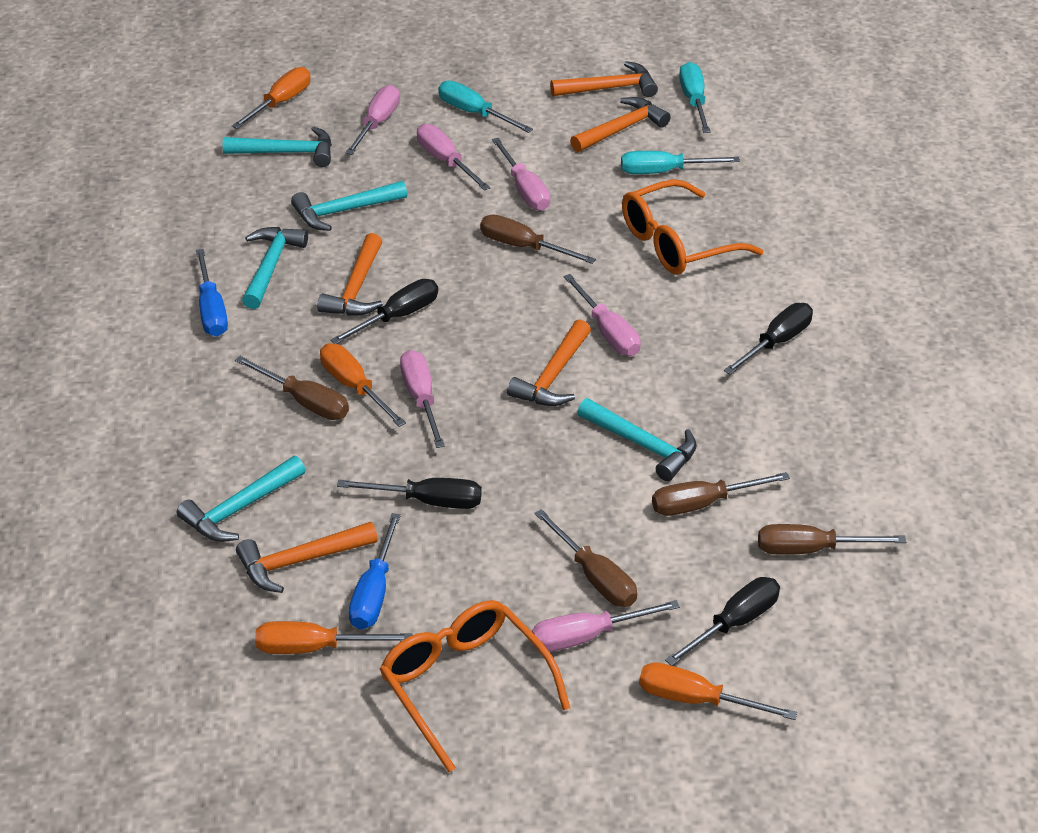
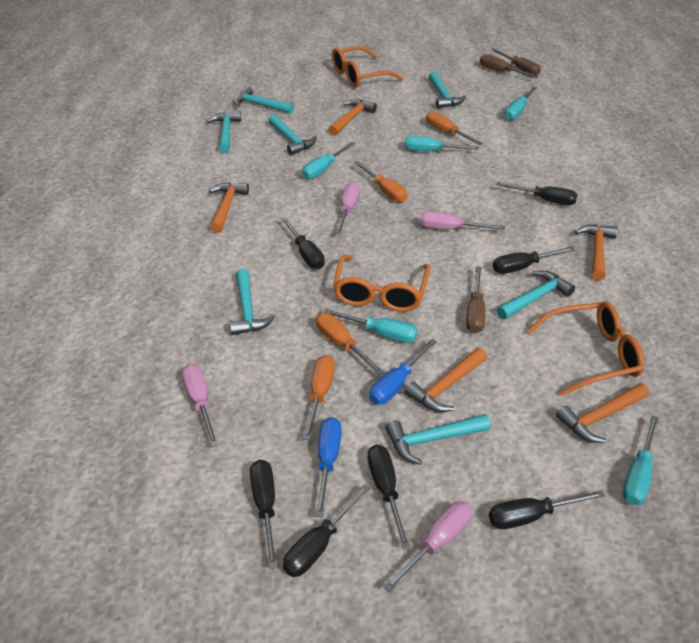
black screwdriver: 4 -> 7
brown screwdriver: 5 -> 3
orange glasses: 2 -> 3
pink screwdriver: 6 -> 4
turquoise hammer: 5 -> 7
turquoise screwdriver: 3 -> 5

